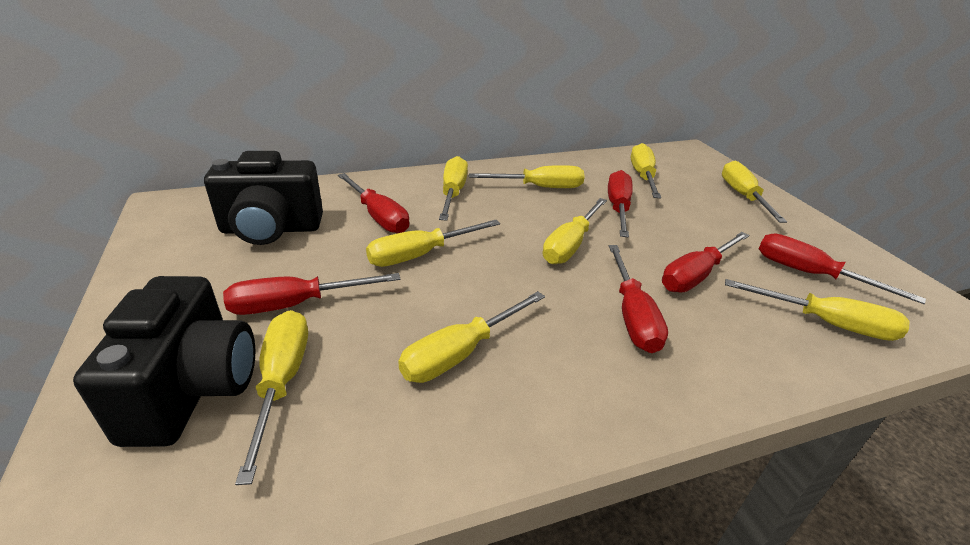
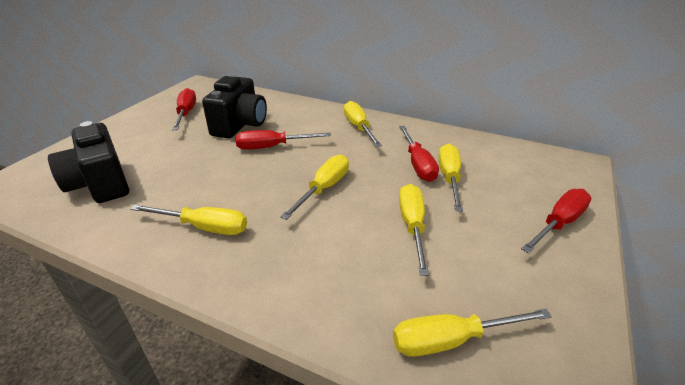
red screwdriver: 6 -> 4
yellow screwdriver: 9 -> 6

